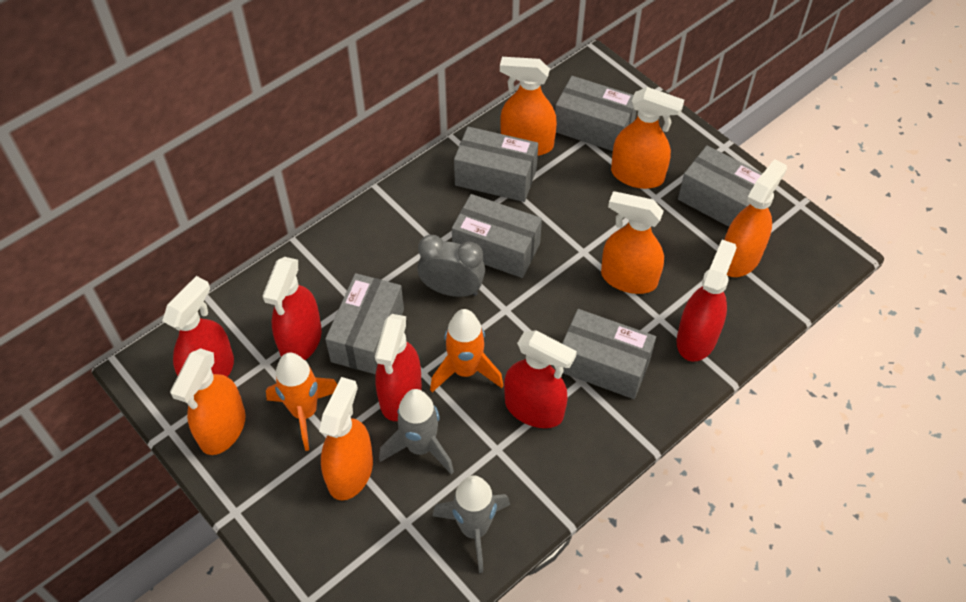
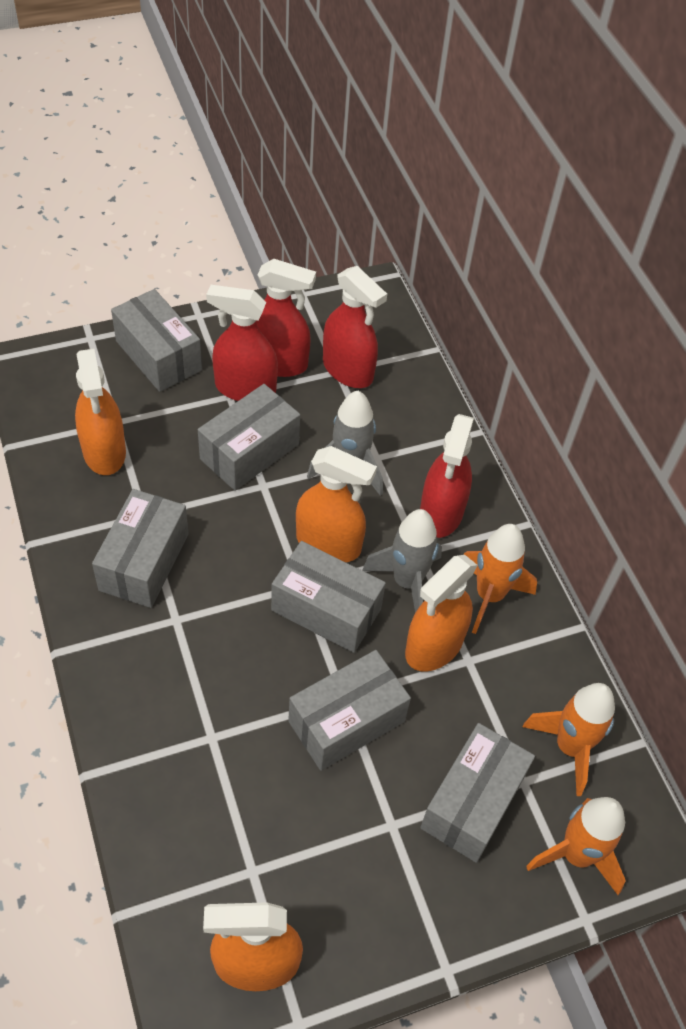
grey clock: 1 -> 0
orange rocket: 2 -> 3
orange spray bottle: 6 -> 4
red spray bottle: 5 -> 4

